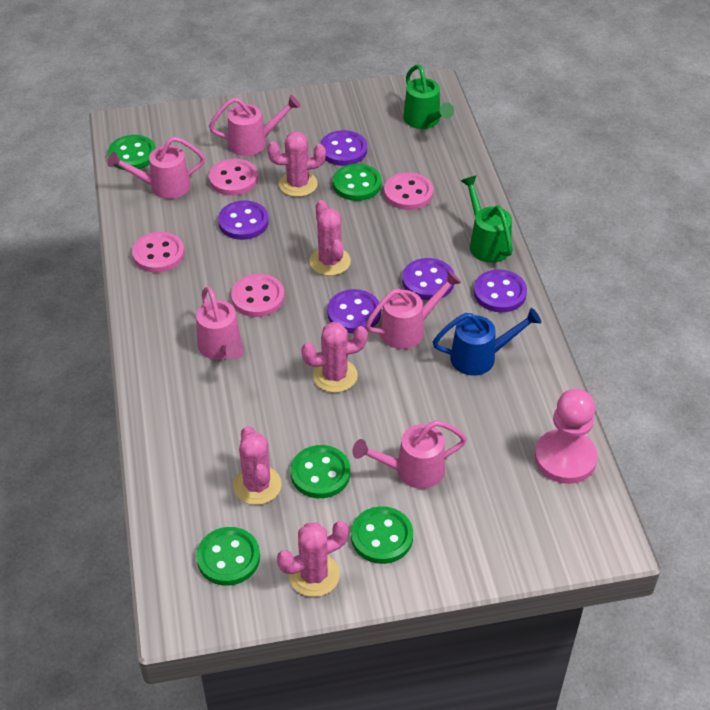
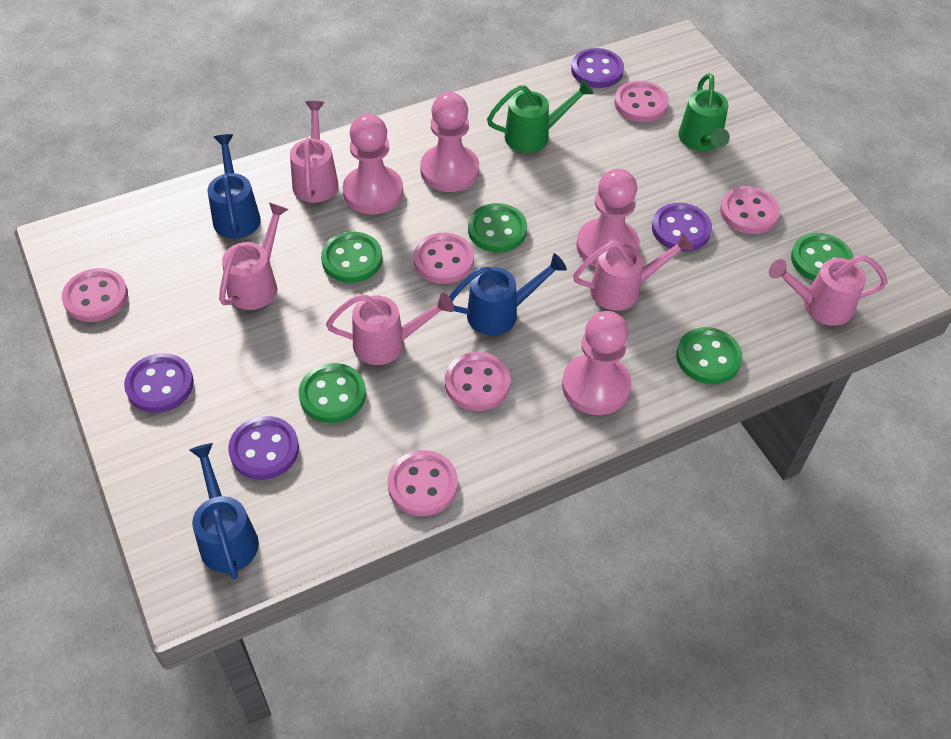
blue watering can: 1 -> 3
pink button: 4 -> 6
pink cactus: 5 -> 0
pink pawn: 1 -> 4
purple button: 5 -> 4

